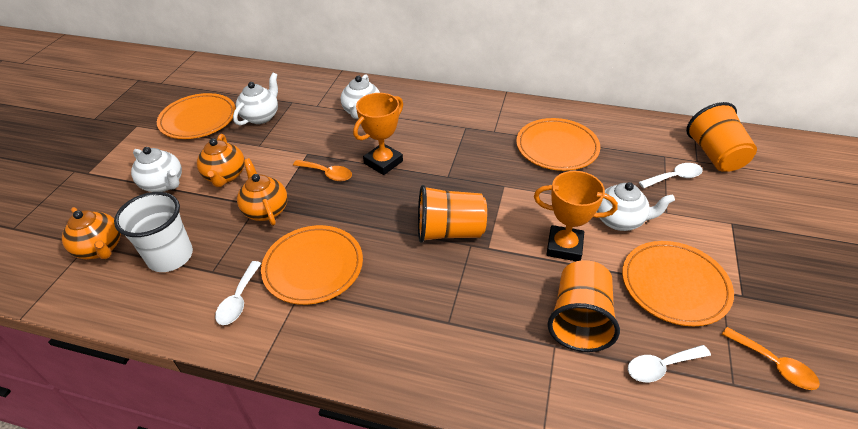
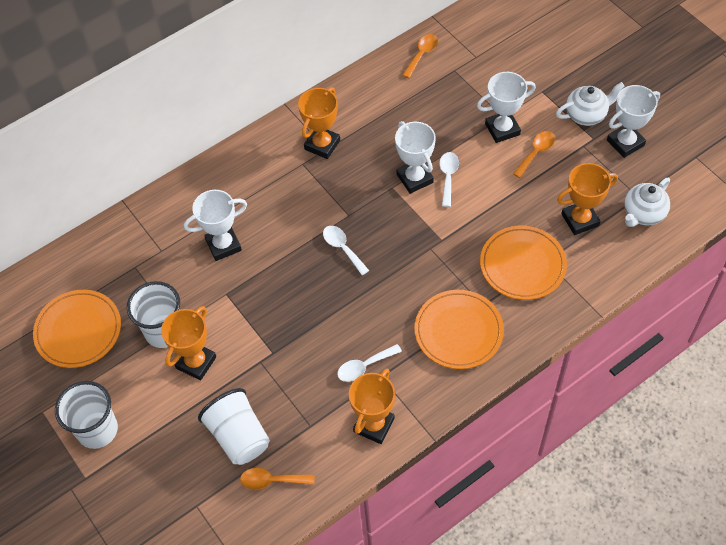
orange cup: 3 -> 0
orange plate: 4 -> 3
orange spoon: 2 -> 3
orange teapot: 3 -> 0
orange trophy: 2 -> 4
white cup: 1 -> 3
white teapot: 4 -> 2
white trophy: 0 -> 4

